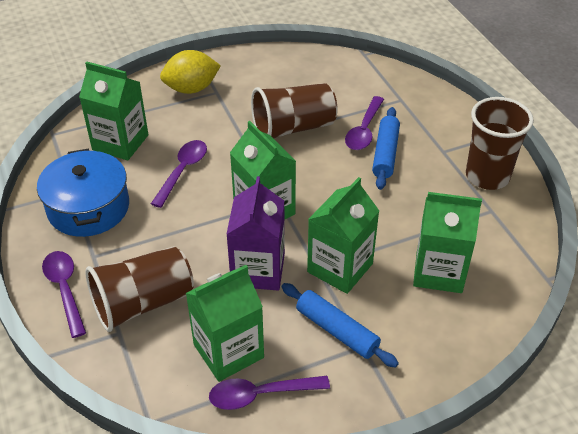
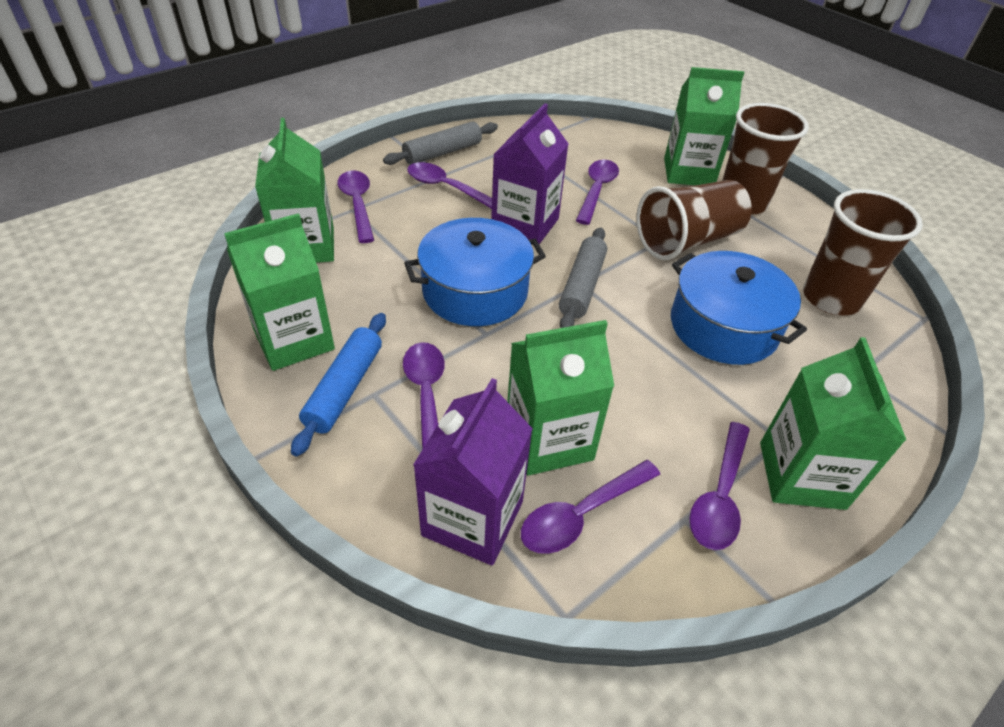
blue pot: 1 -> 2
blue rolling pin: 2 -> 1
grey rolling pin: 0 -> 2
purple carton: 1 -> 2
purple spoon: 4 -> 6
yellow lemon: 1 -> 0

